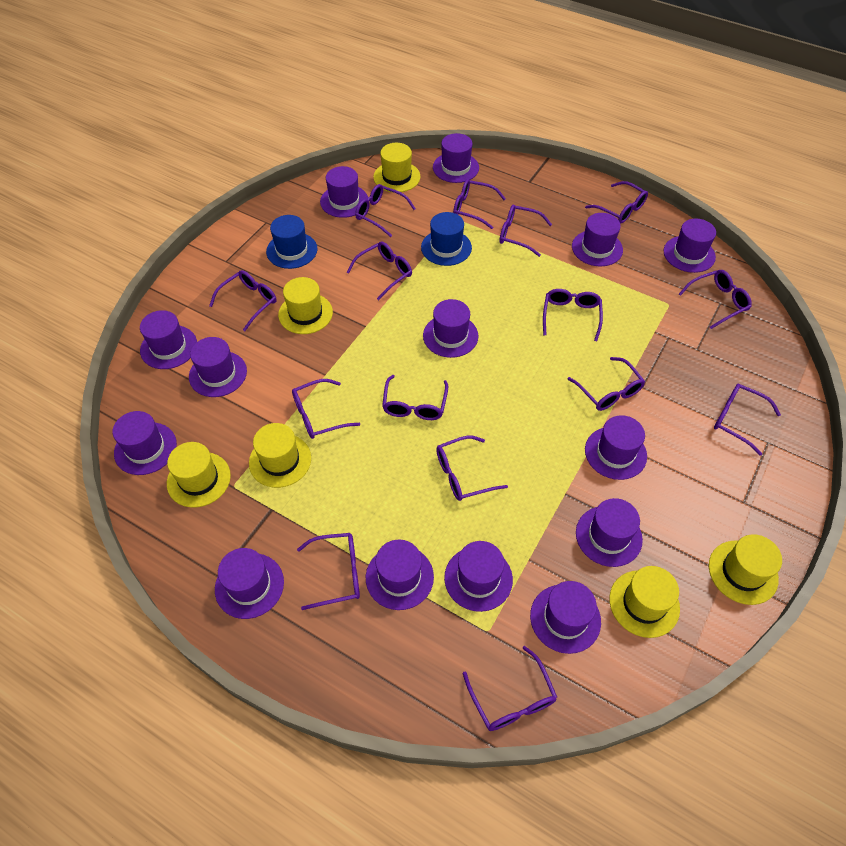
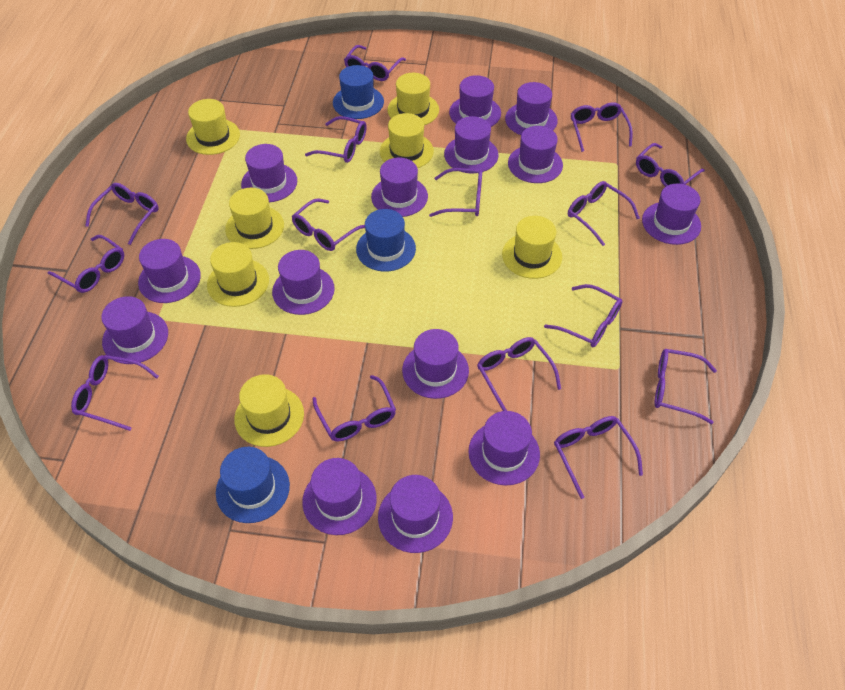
blue hat: 2 -> 3
yellow hat: 6 -> 7

